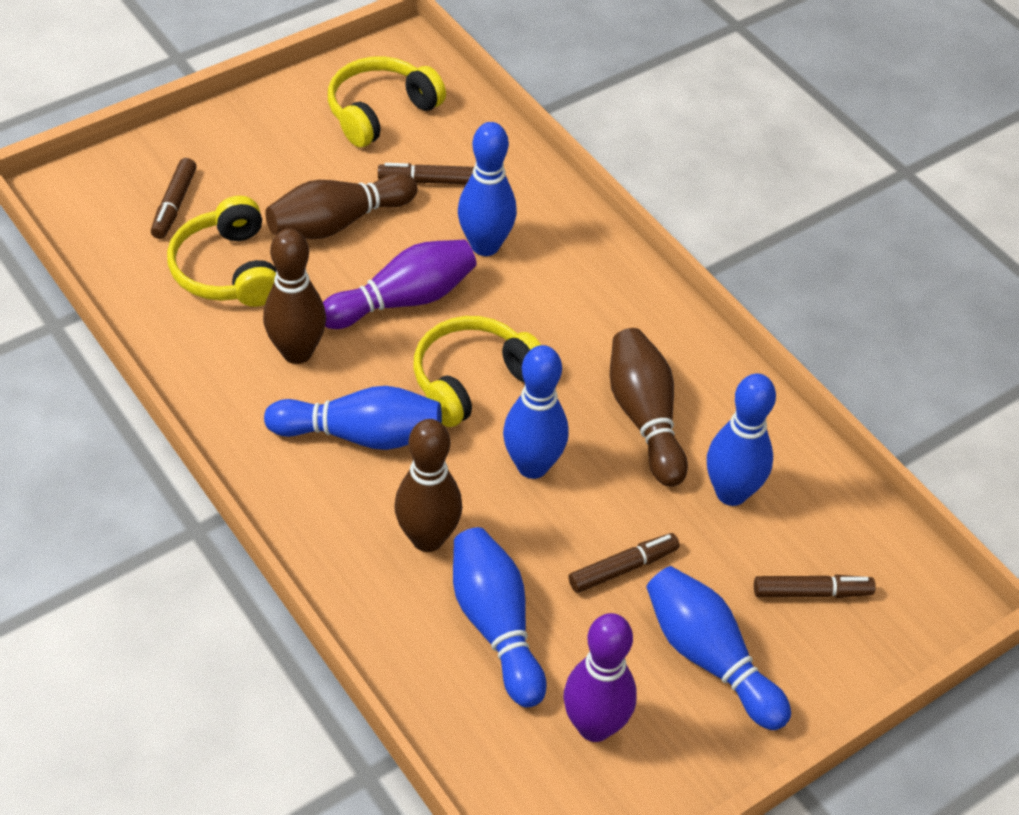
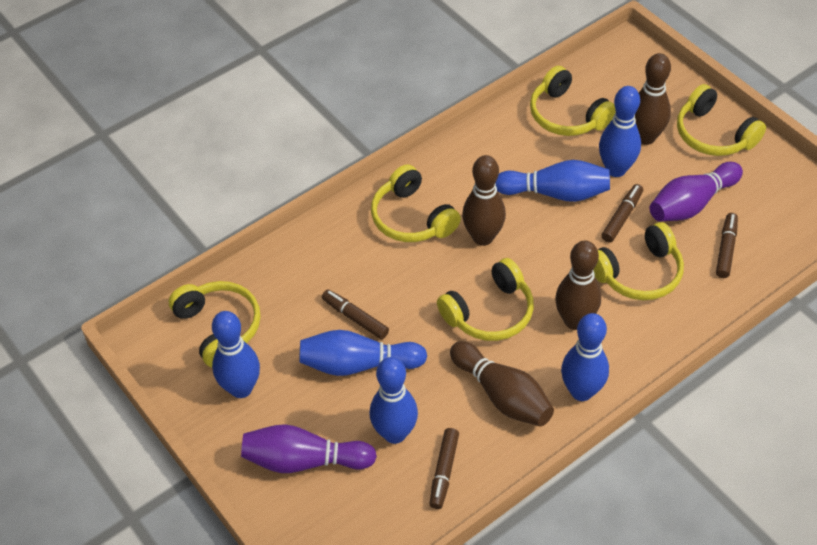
yellow headphones: 3 -> 6

